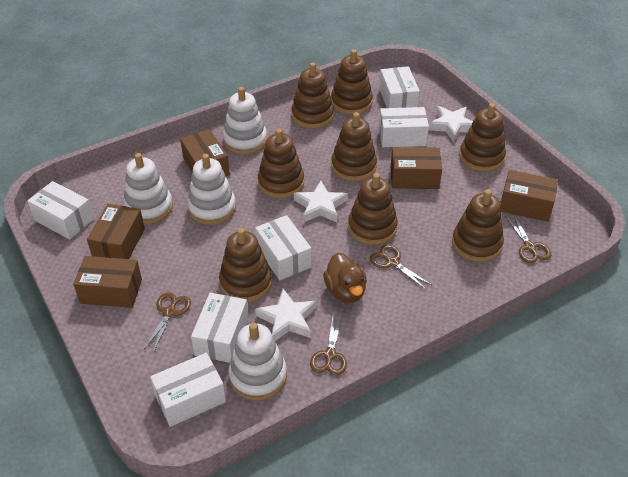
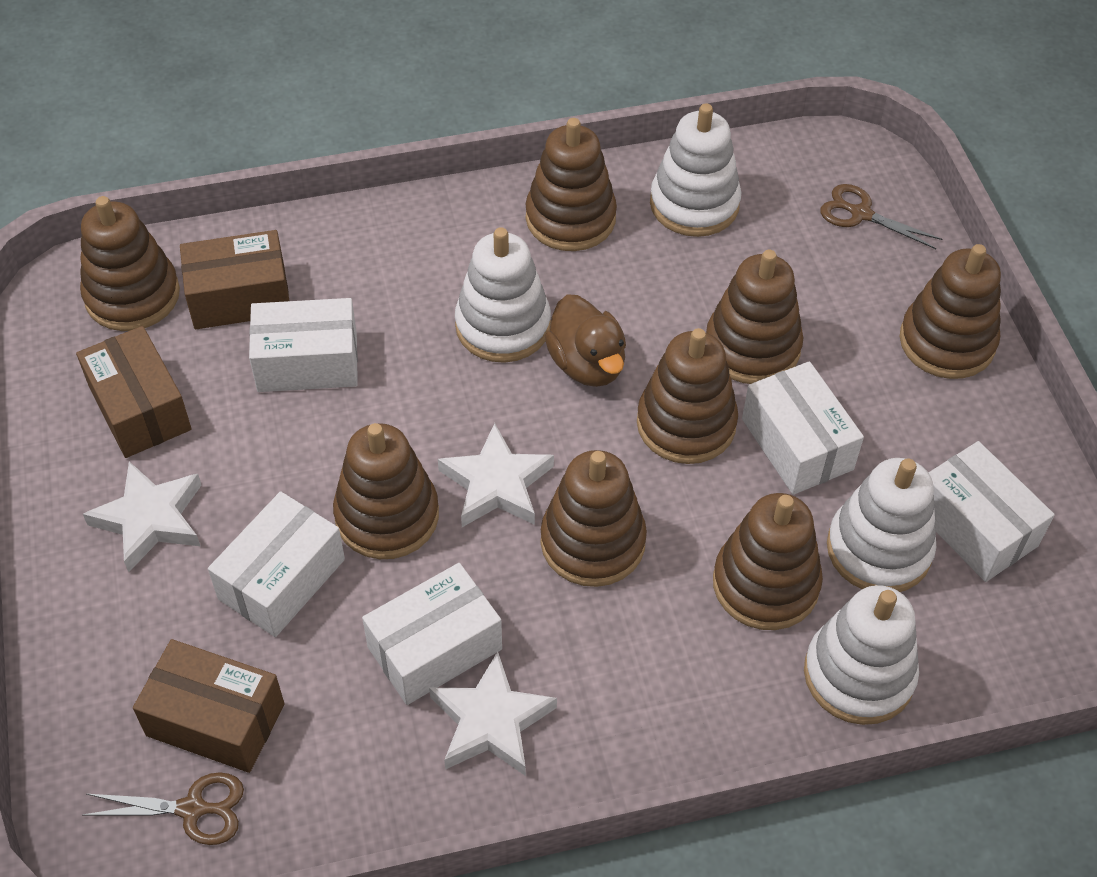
brown box: 5 -> 3
brown scissors: 4 -> 2
white box: 6 -> 5

